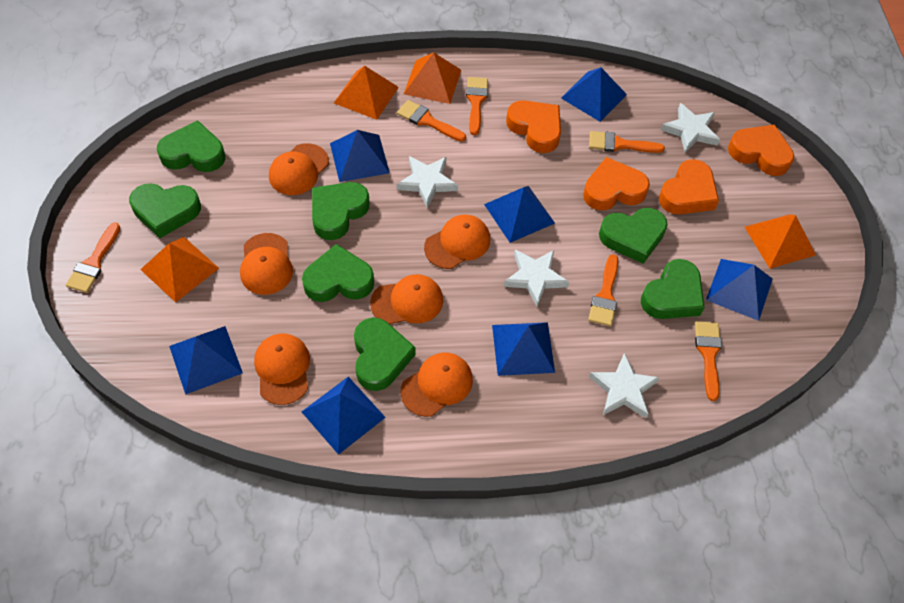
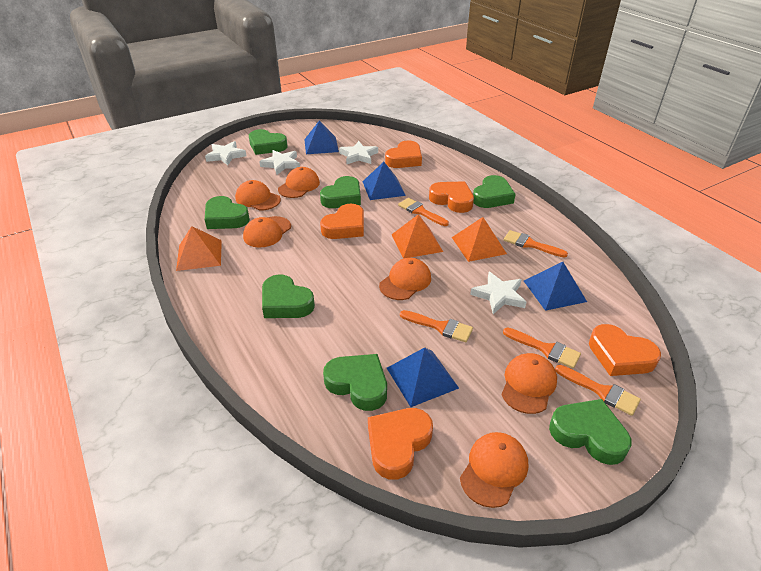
blue pyramid: 7 -> 4
orange brush: 6 -> 5
orange heart: 4 -> 5
orange pyramid: 4 -> 3

